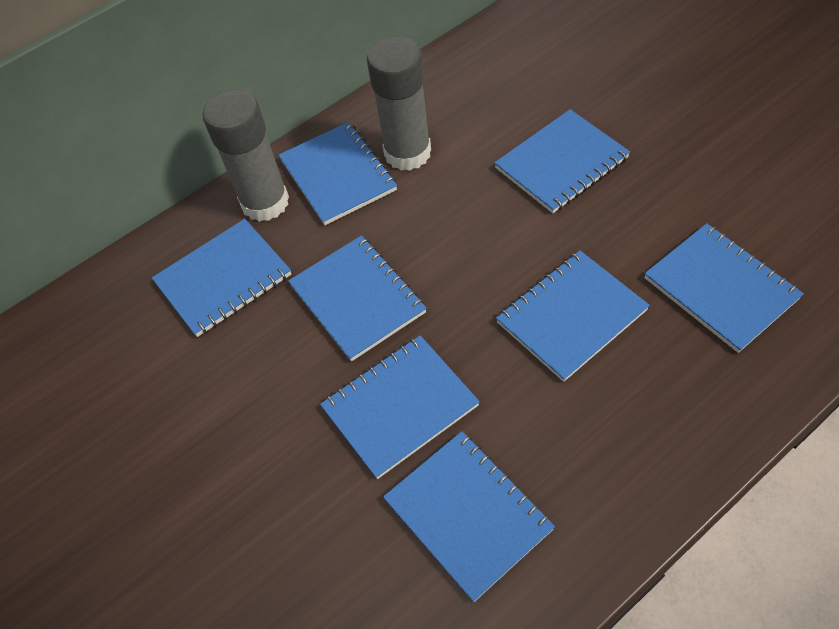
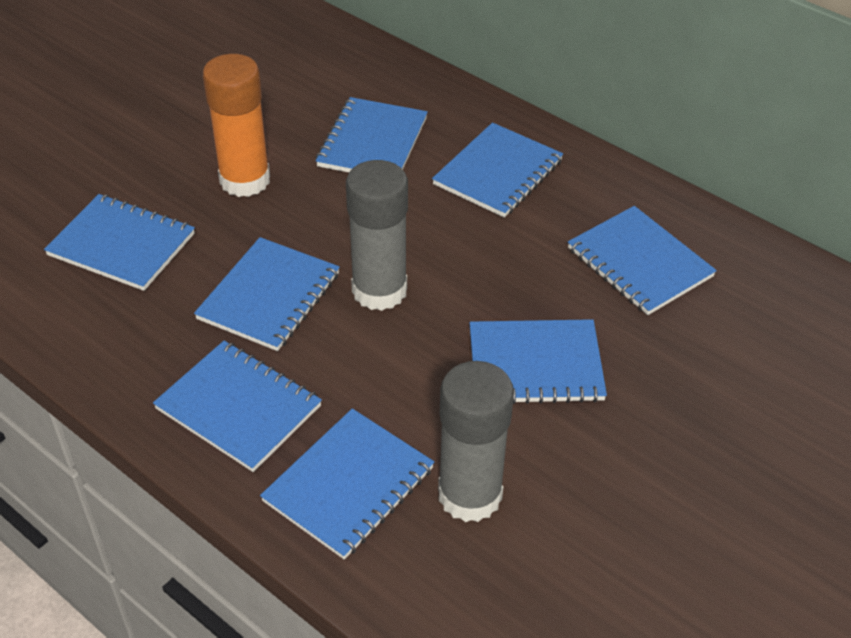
orange glue stick: 0 -> 1

